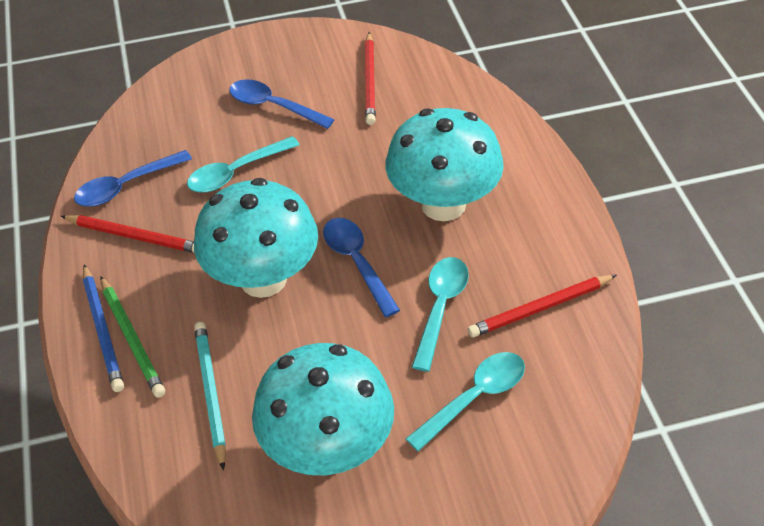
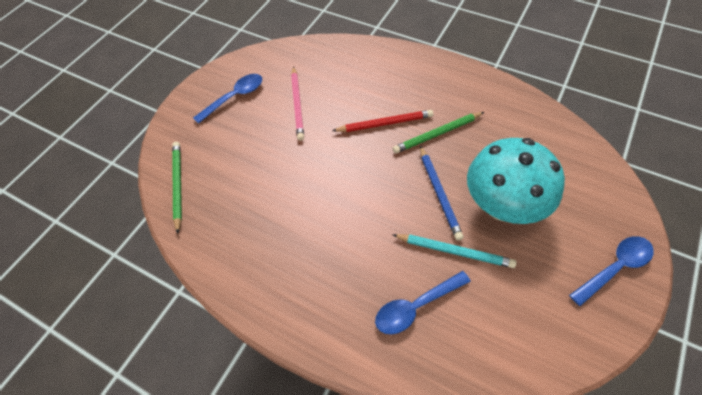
green pencil: 1 -> 2
pink pencil: 0 -> 1
red pencil: 3 -> 1
turquoise mushroom: 3 -> 1
turquoise spoon: 3 -> 0

